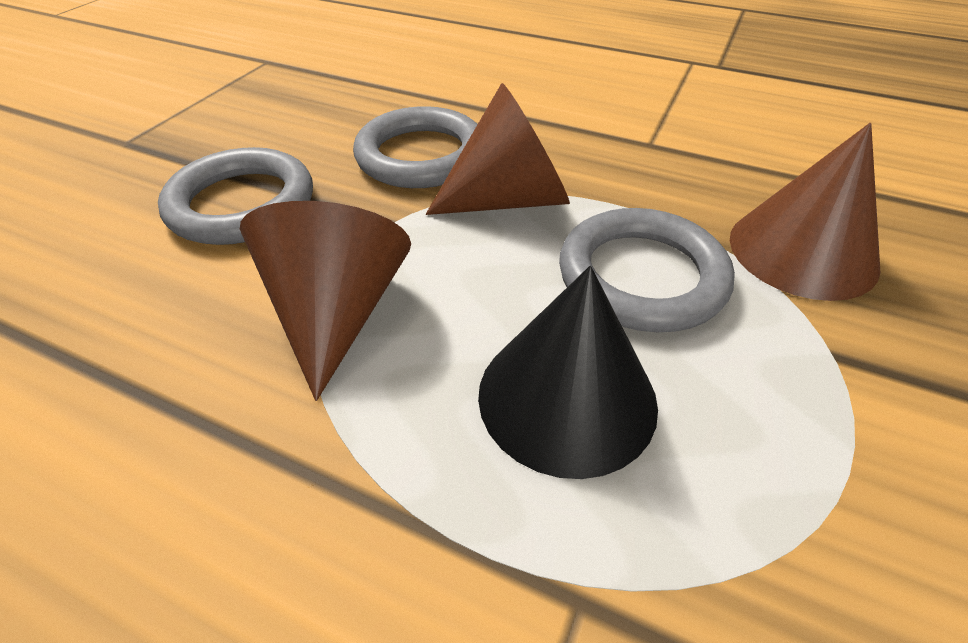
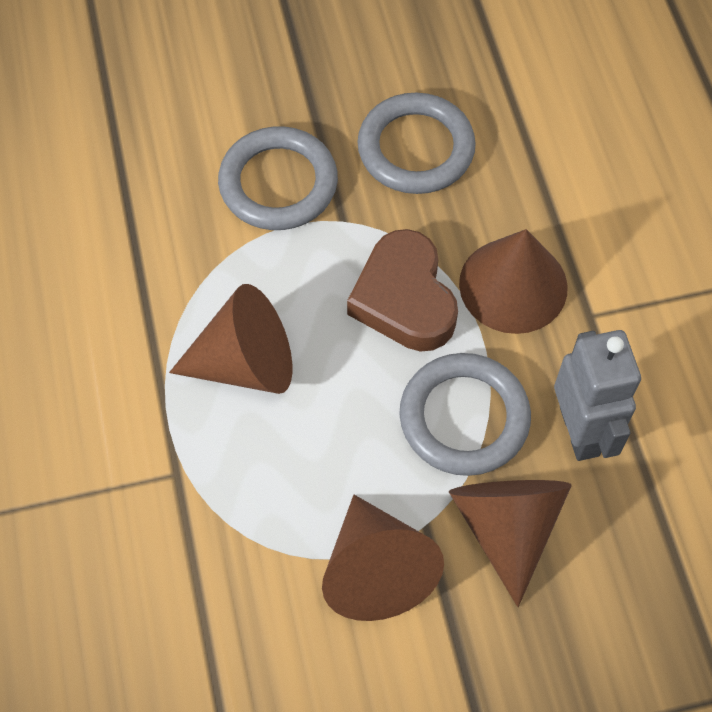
black cone: 1 -> 0
brown cone: 3 -> 4
brown heart: 0 -> 1
grey robot: 0 -> 1

